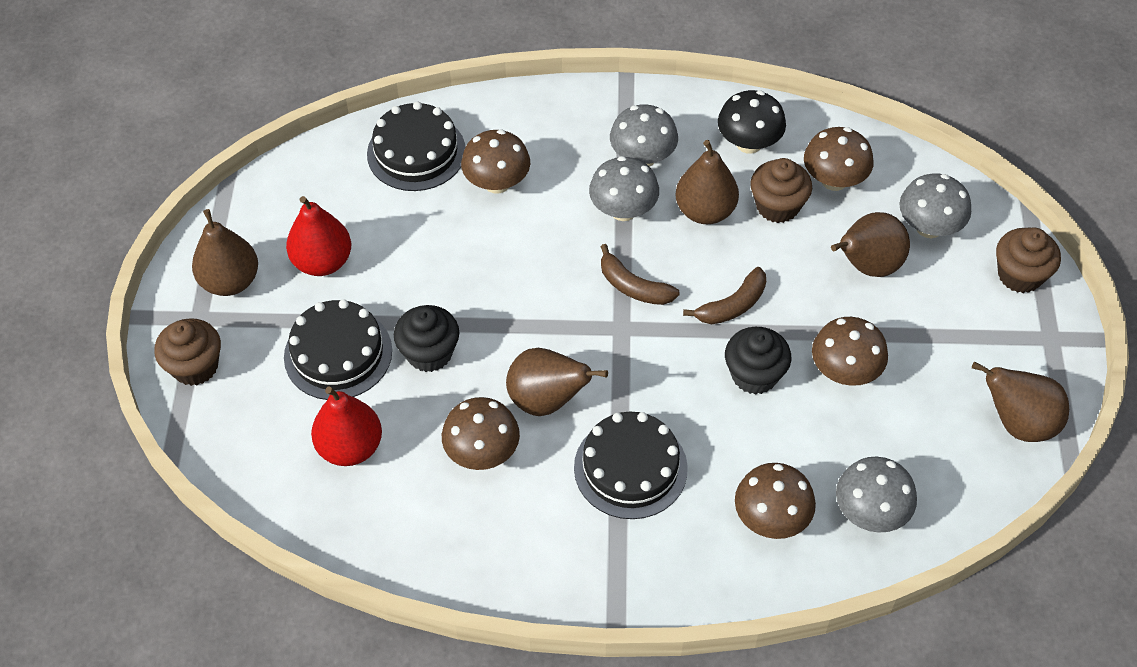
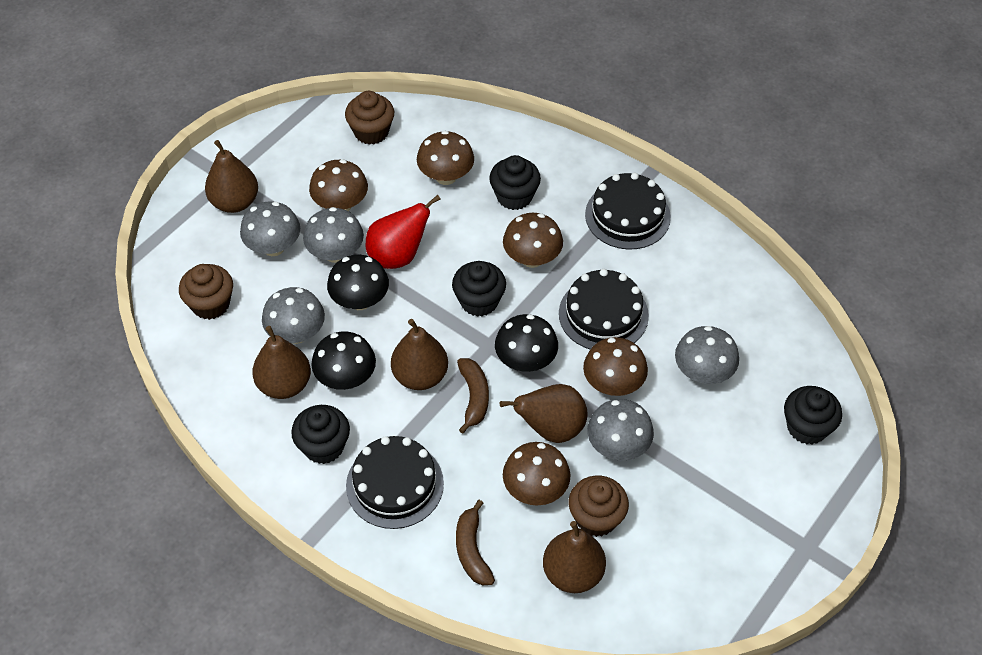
black cupcake: 2 -> 4
black mushroom: 1 -> 3
grey mushroom: 4 -> 5
red pear: 2 -> 1

